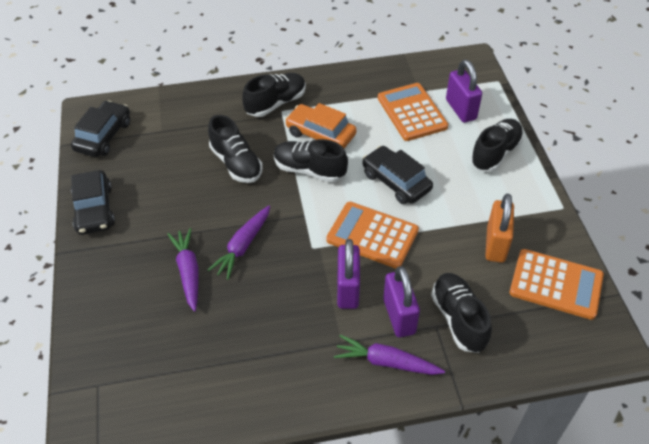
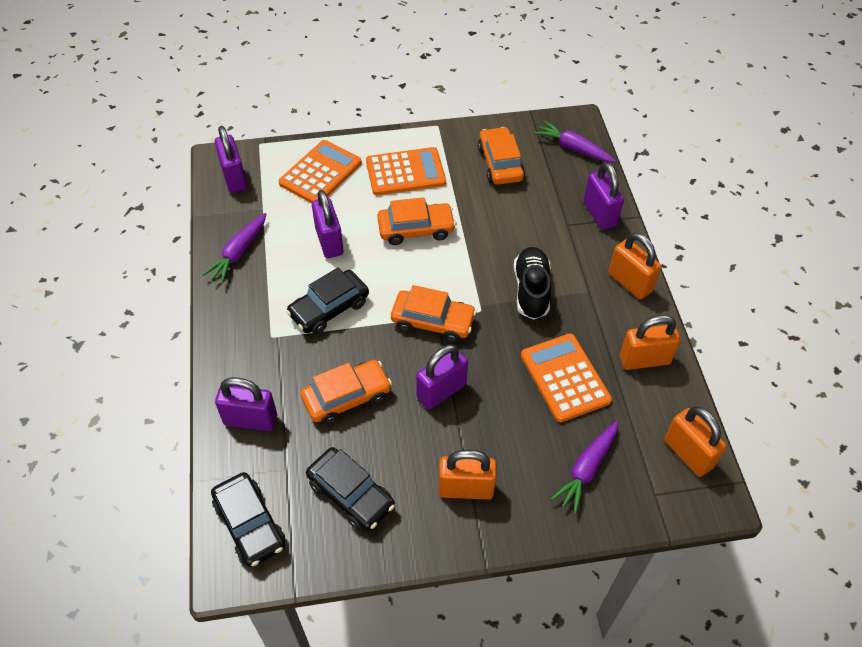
black shoe: 5 -> 1
orange car: 1 -> 4
orange padlock: 1 -> 4
purple padlock: 3 -> 5

